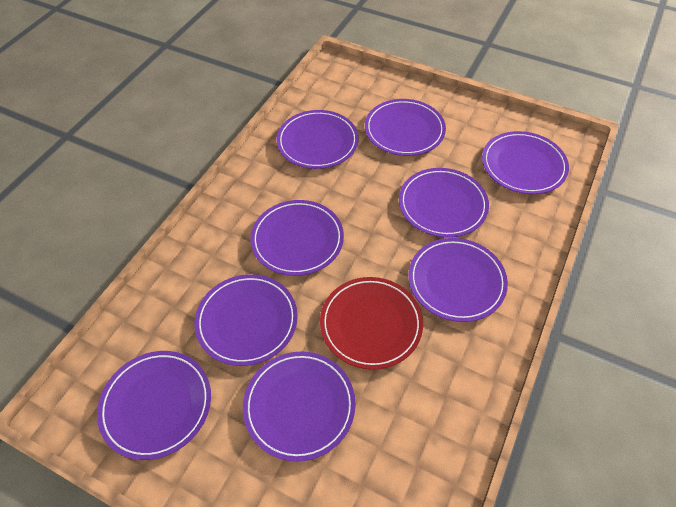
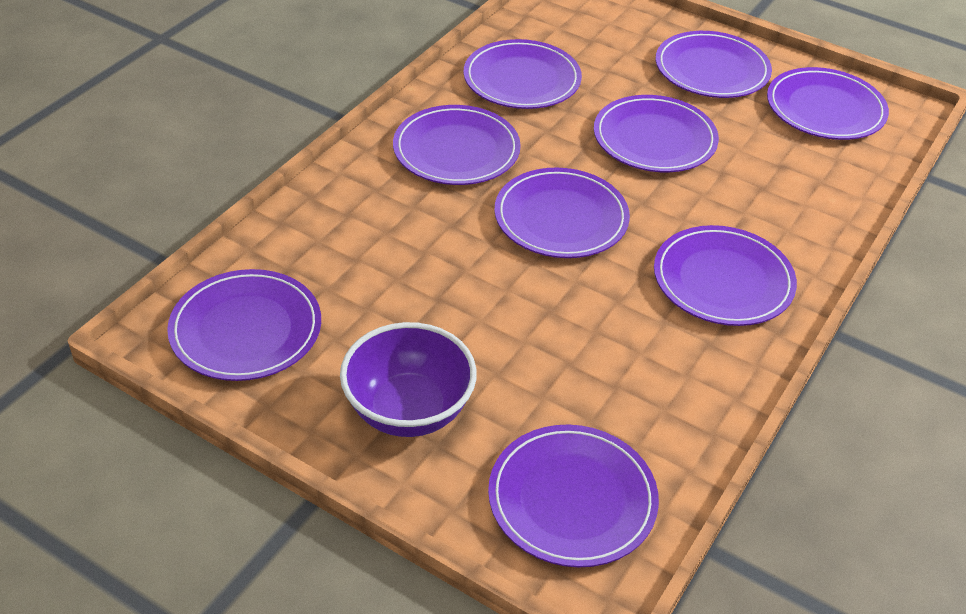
purple bowl: 0 -> 1
red plate: 1 -> 0

